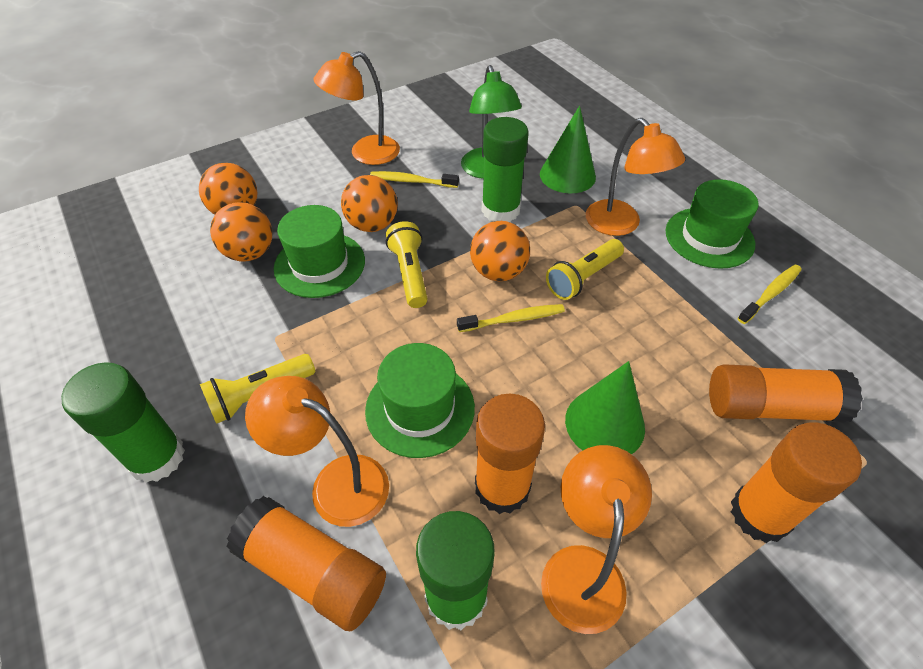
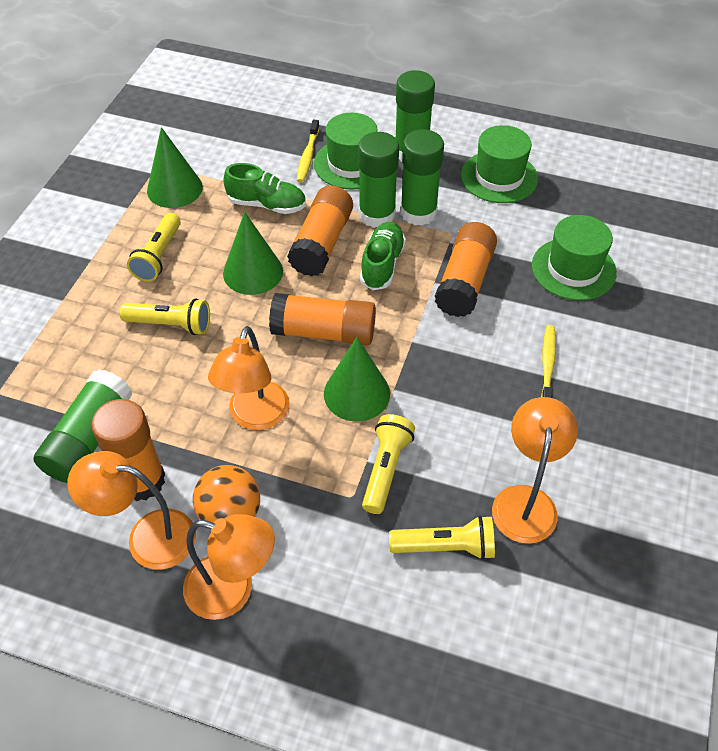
green cone: 2 -> 3
green glue stick: 3 -> 4
green lamp: 1 -> 0
green shoe: 0 -> 2
orange ball: 4 -> 1
yellow flashlight: 3 -> 4
yellow toothbrush: 3 -> 2

